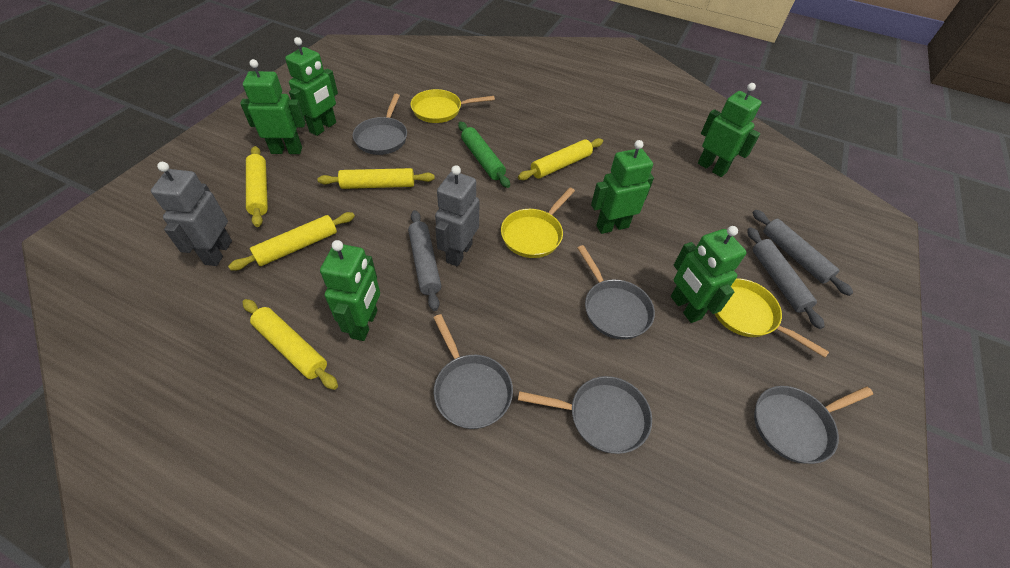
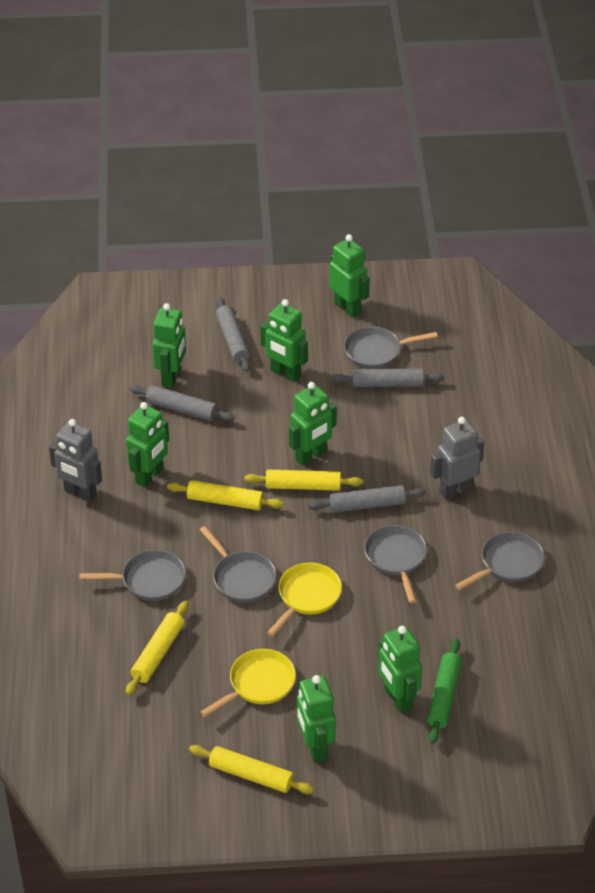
green robot: 6 -> 7
grey rolling pin: 3 -> 4
yellow pan: 3 -> 2
yellow rolling pin: 5 -> 4

